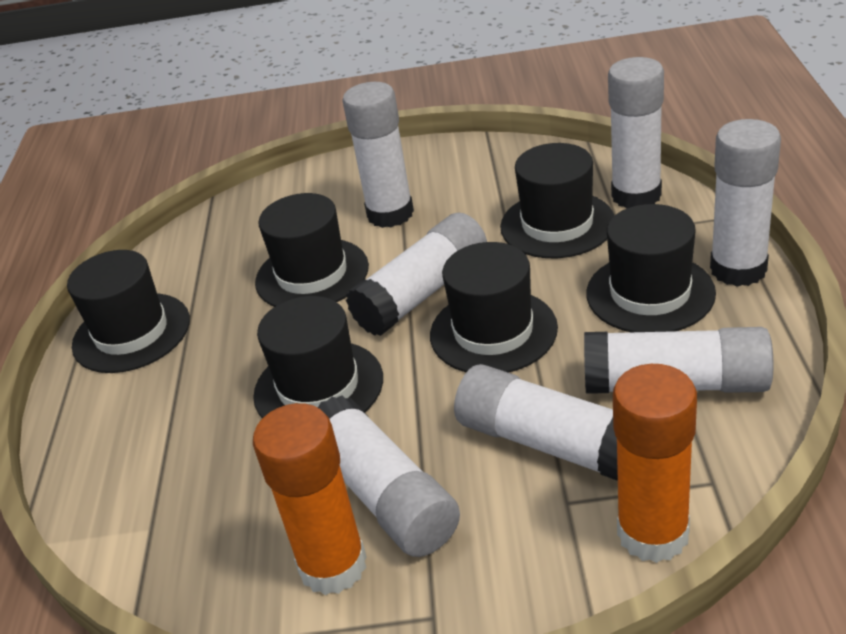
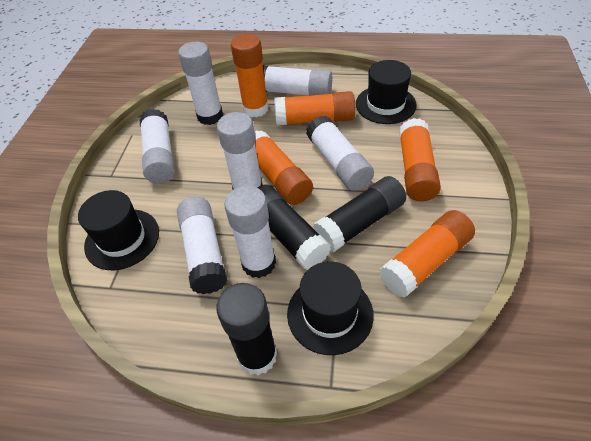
black glue stick: 0 -> 3
black hat: 6 -> 3
orange glue stick: 2 -> 5

